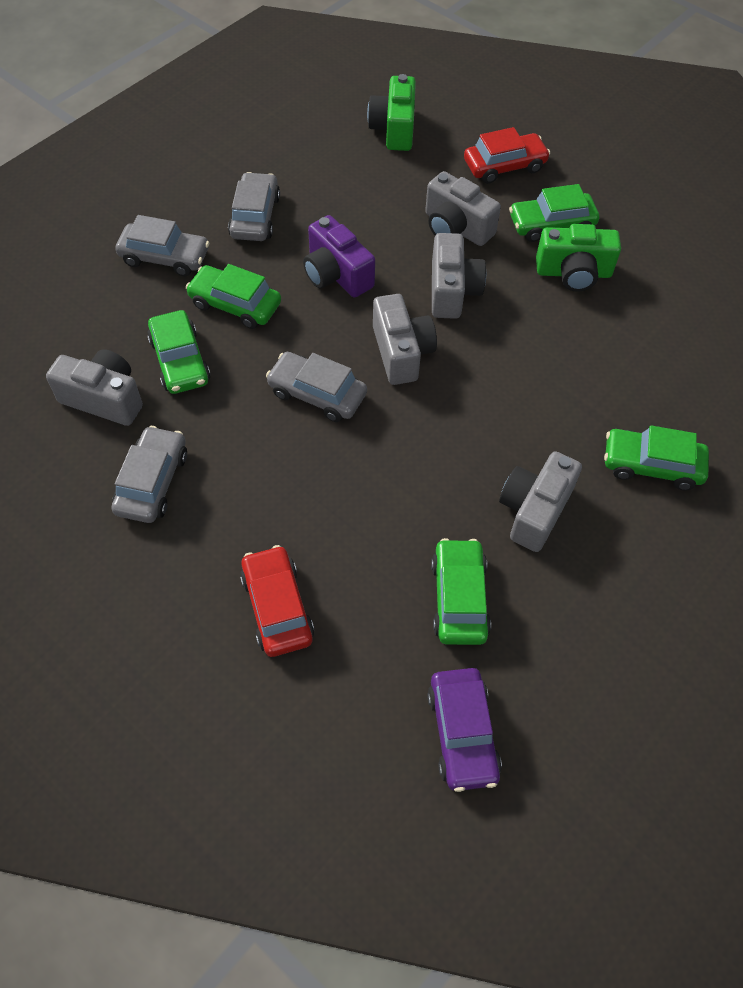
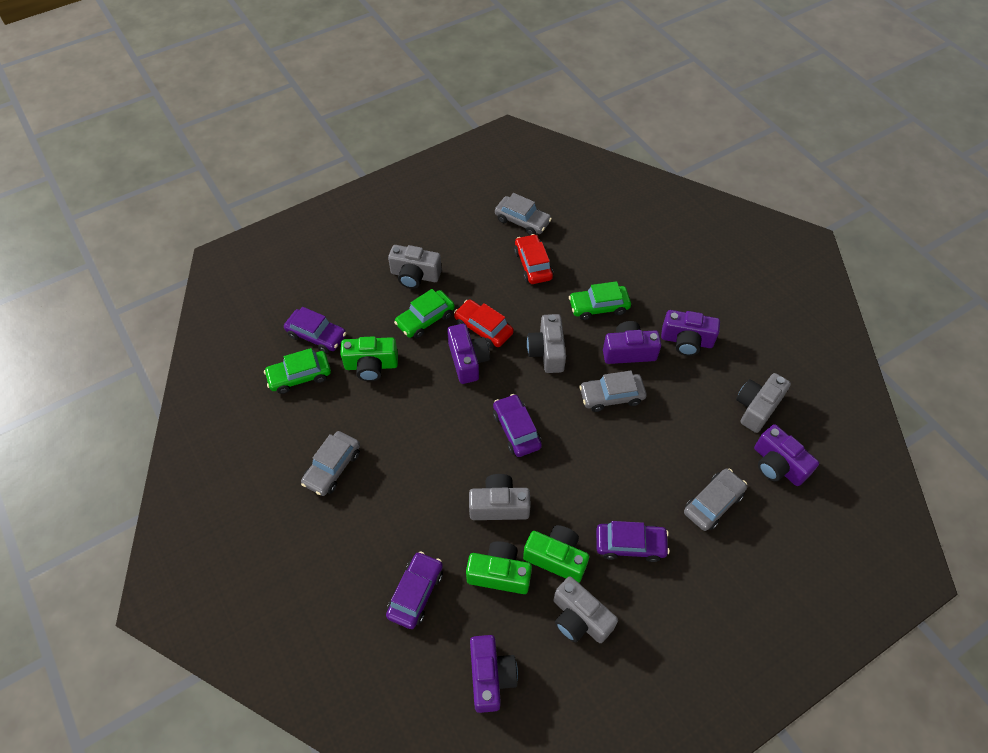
green camera: 2 -> 3
green car: 5 -> 3
purple camera: 1 -> 5
purple car: 1 -> 4

